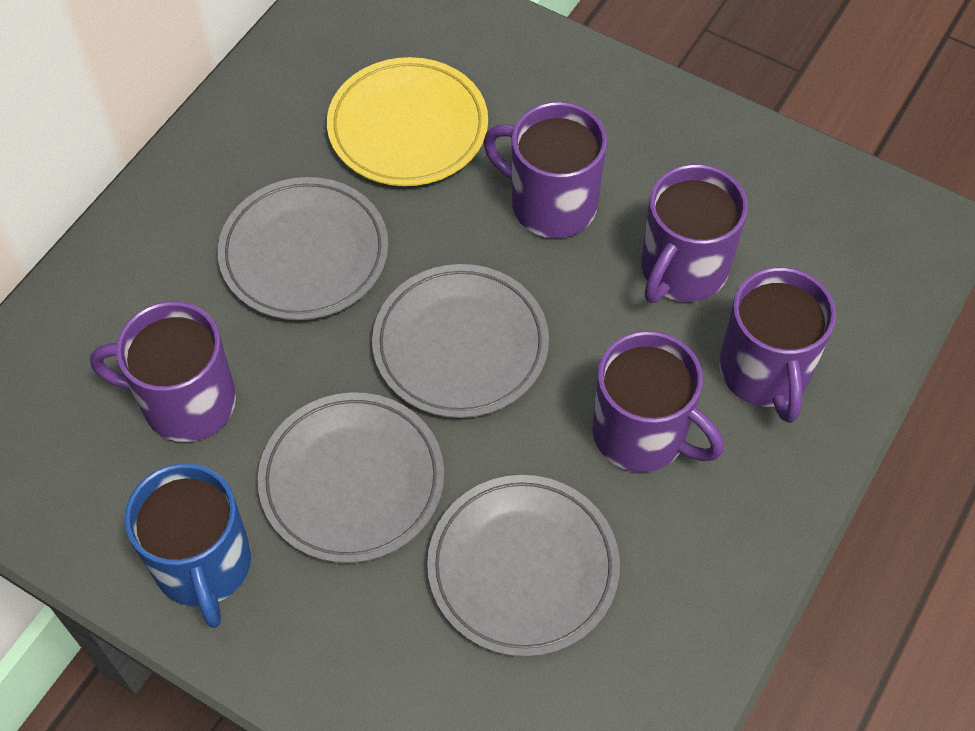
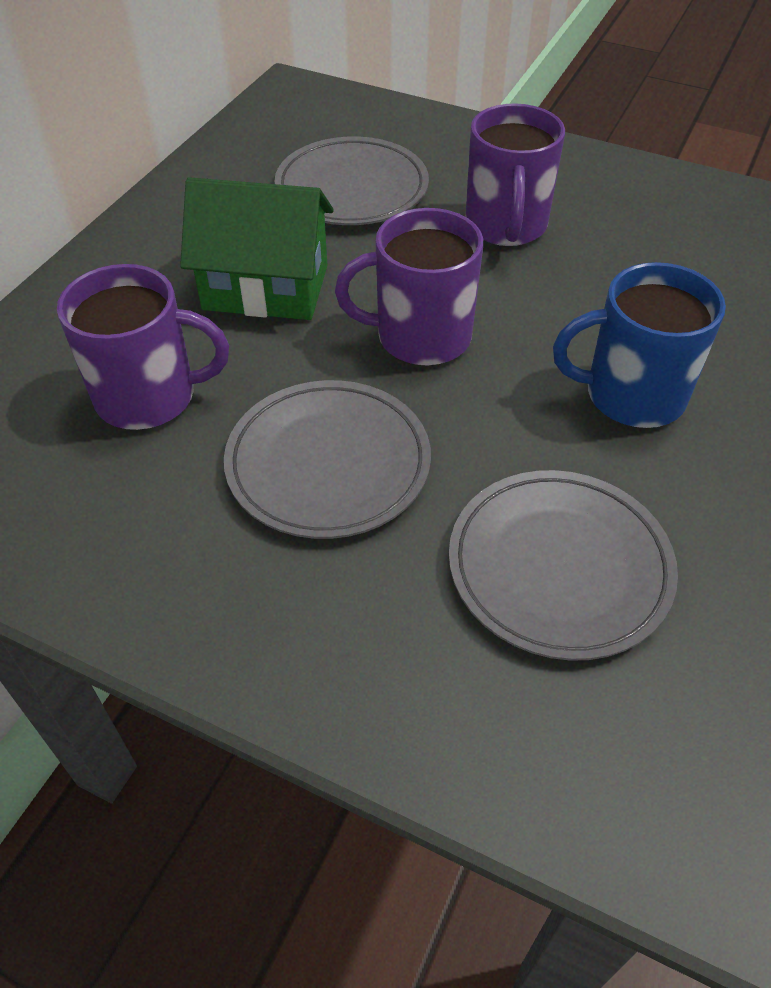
green house: 0 -> 1
grey plate: 4 -> 3
purple mug: 5 -> 3
yellow plate: 1 -> 0

